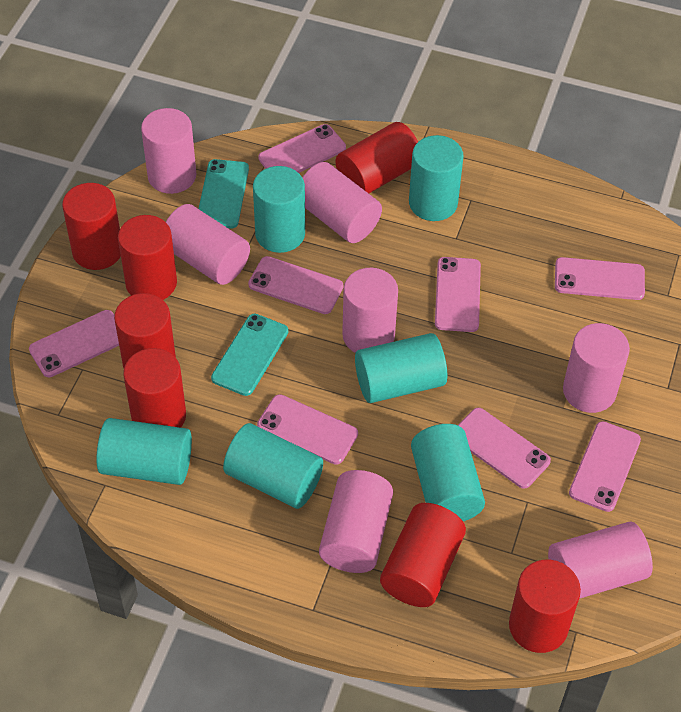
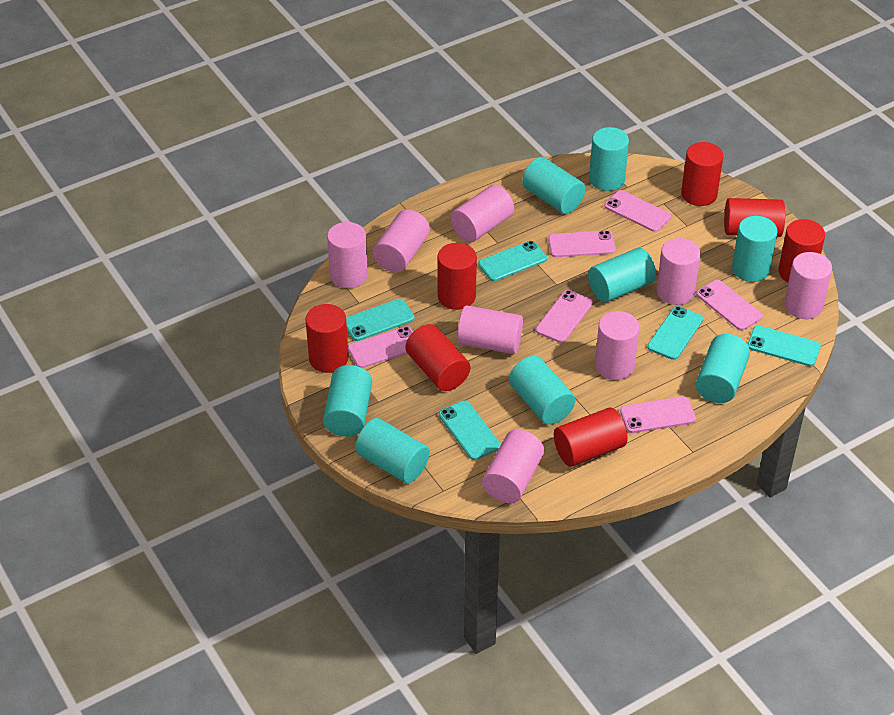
pink cylinder: 7 -> 8
pink phone: 8 -> 6
turquoise cylinder: 6 -> 8
turquoise phone: 2 -> 5

